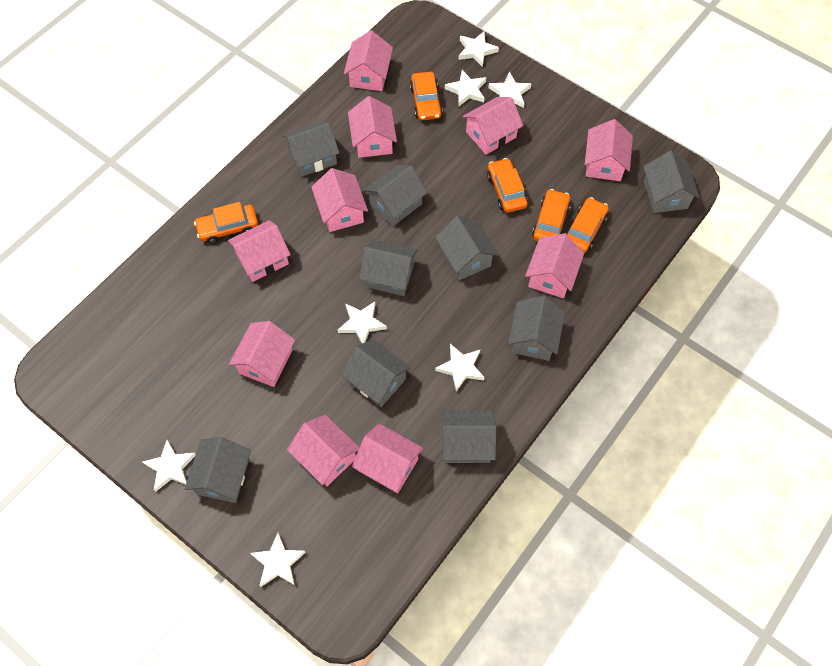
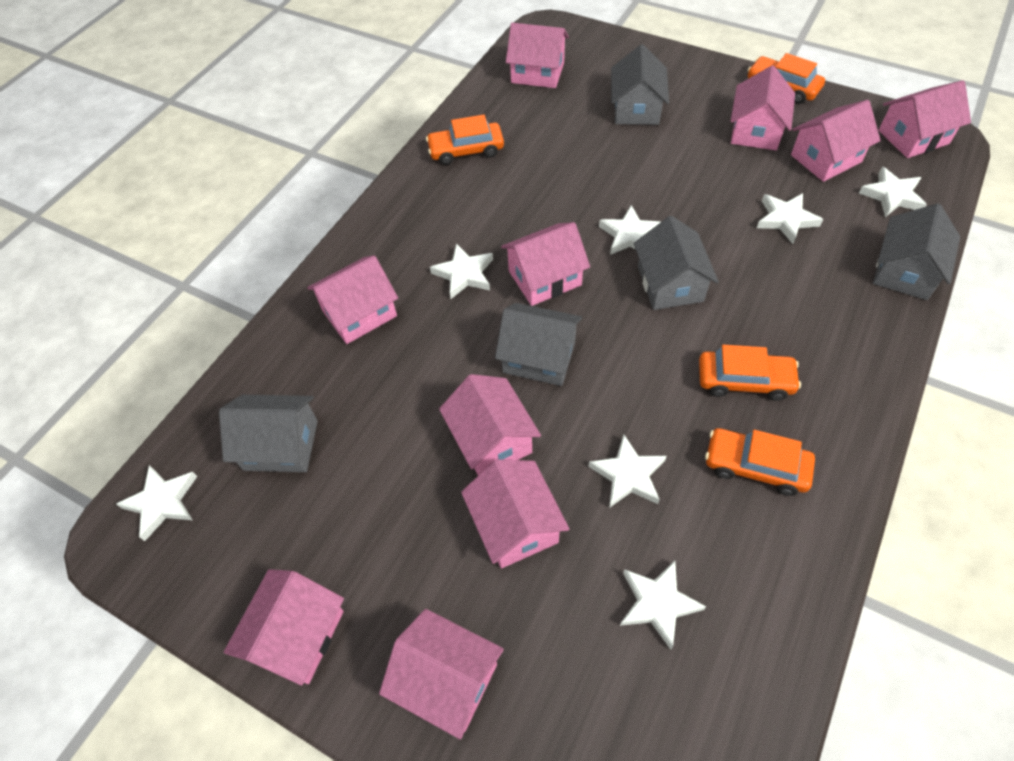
grey house: 9 -> 5
orange car: 5 -> 4

